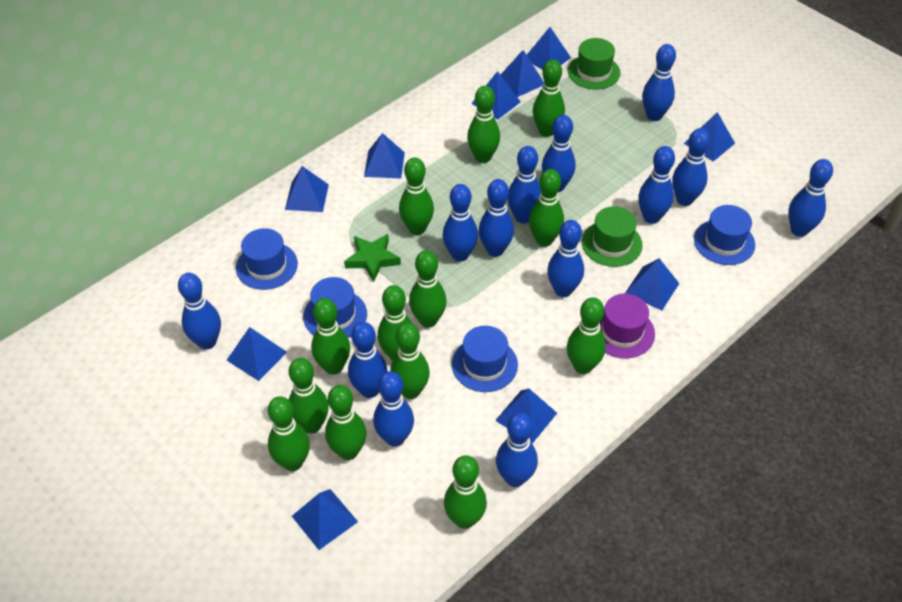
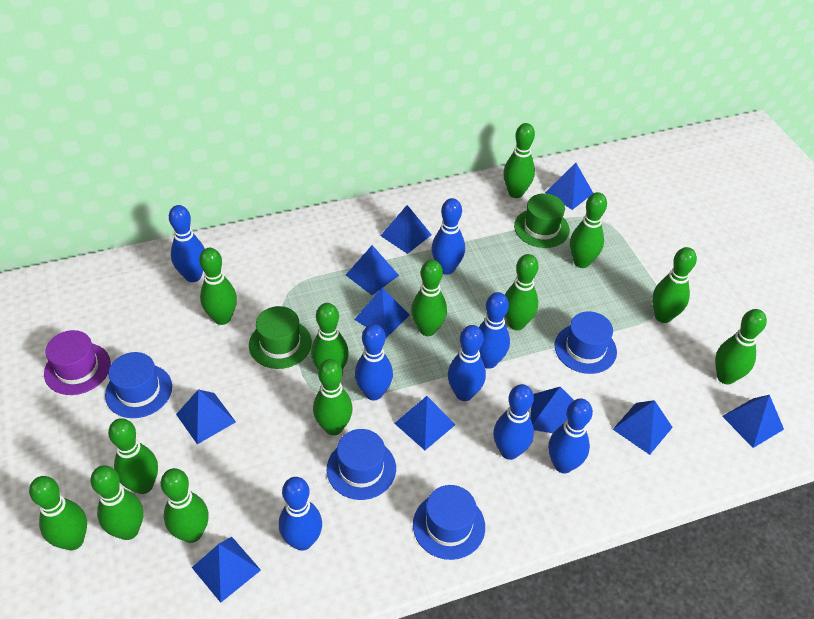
blue bowling pin: 13 -> 8
green star: 1 -> 0

